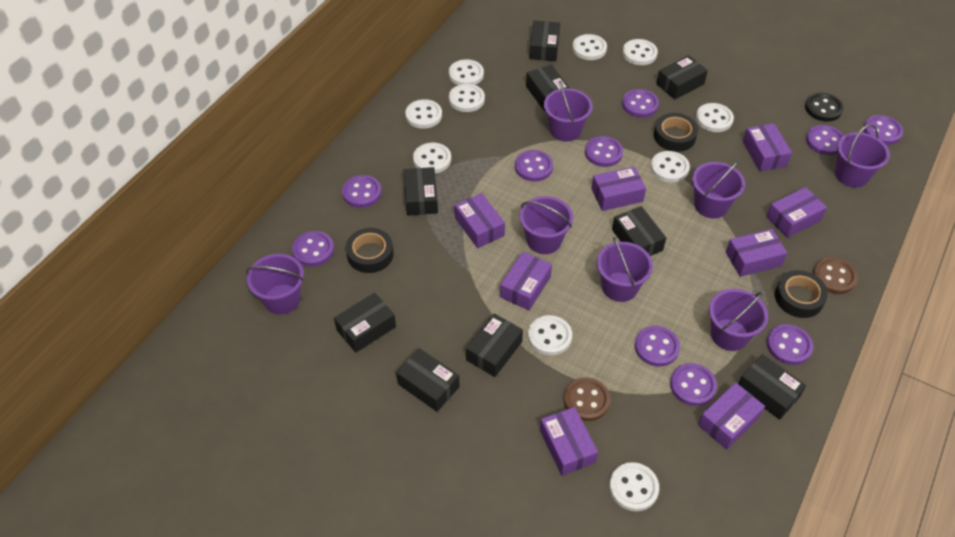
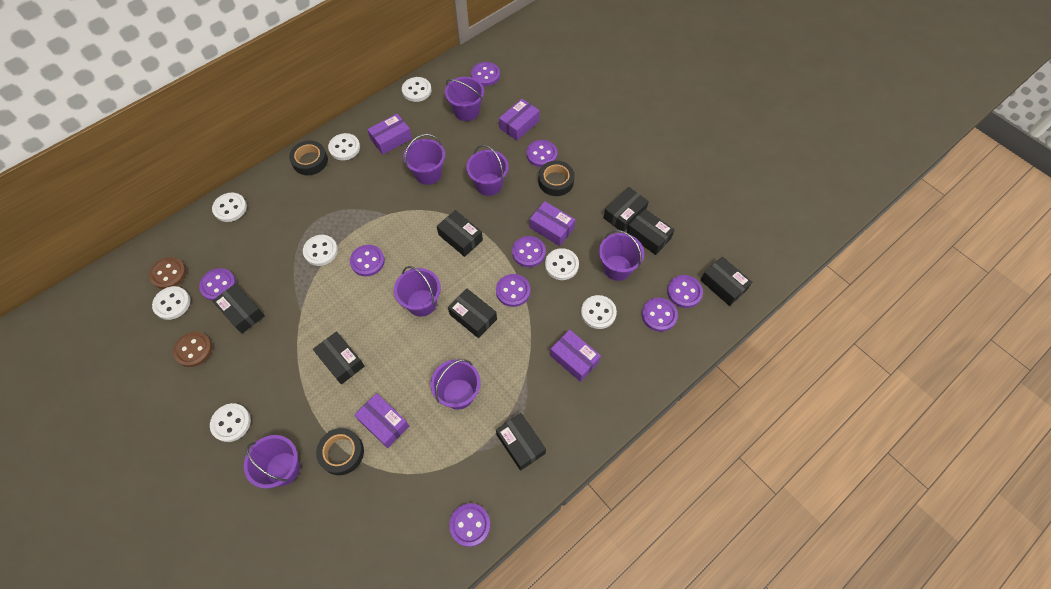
black box: 9 -> 8
black button: 1 -> 0
purple box: 8 -> 5
purple button: 10 -> 9
white button: 10 -> 8

